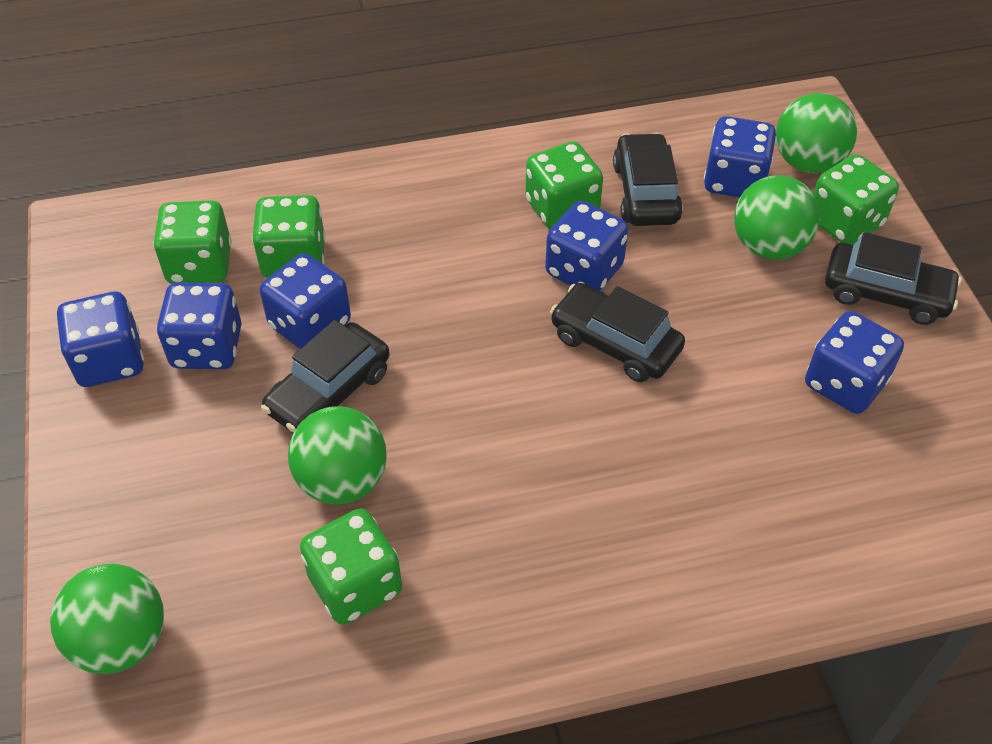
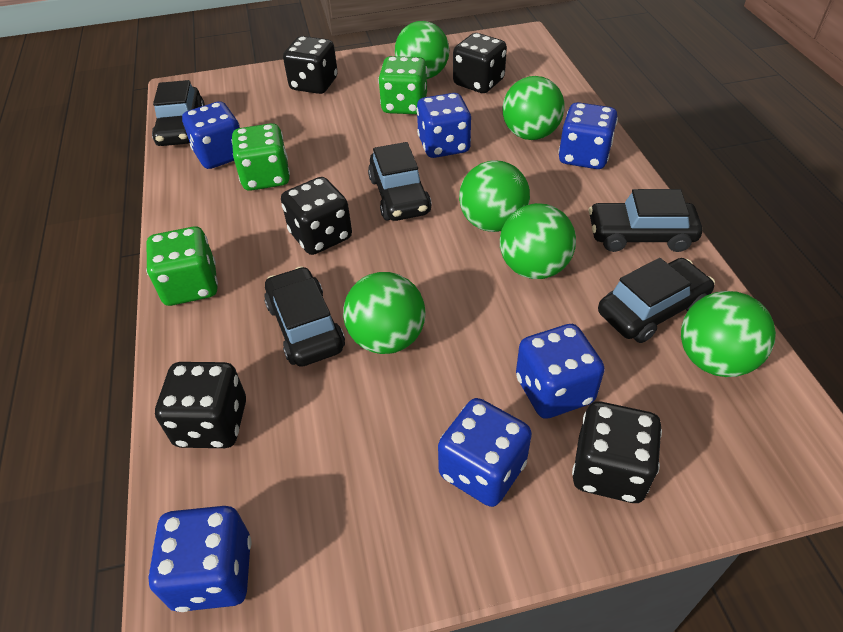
black car: 4 -> 5
black dice: 0 -> 5
green ball: 4 -> 6
green dice: 5 -> 3

